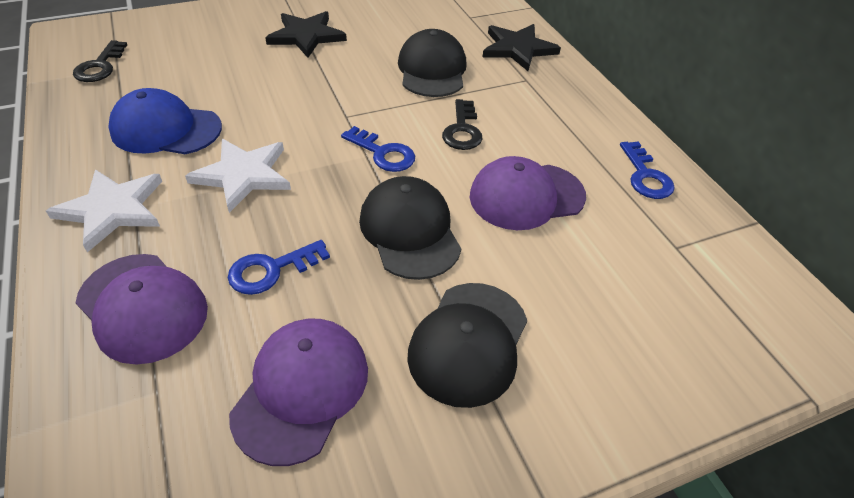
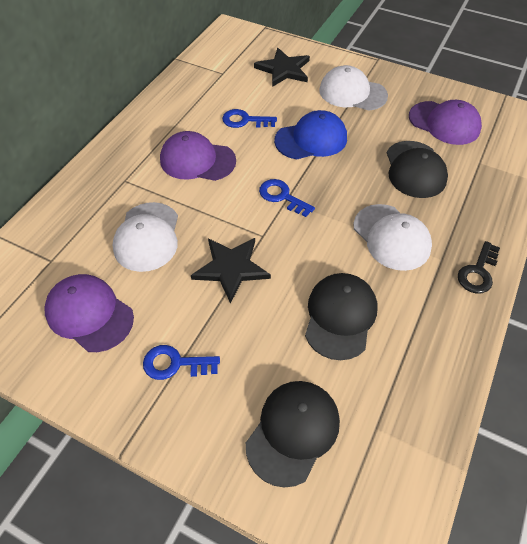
black key: 2 -> 1
white cap: 0 -> 3
white star: 2 -> 0

